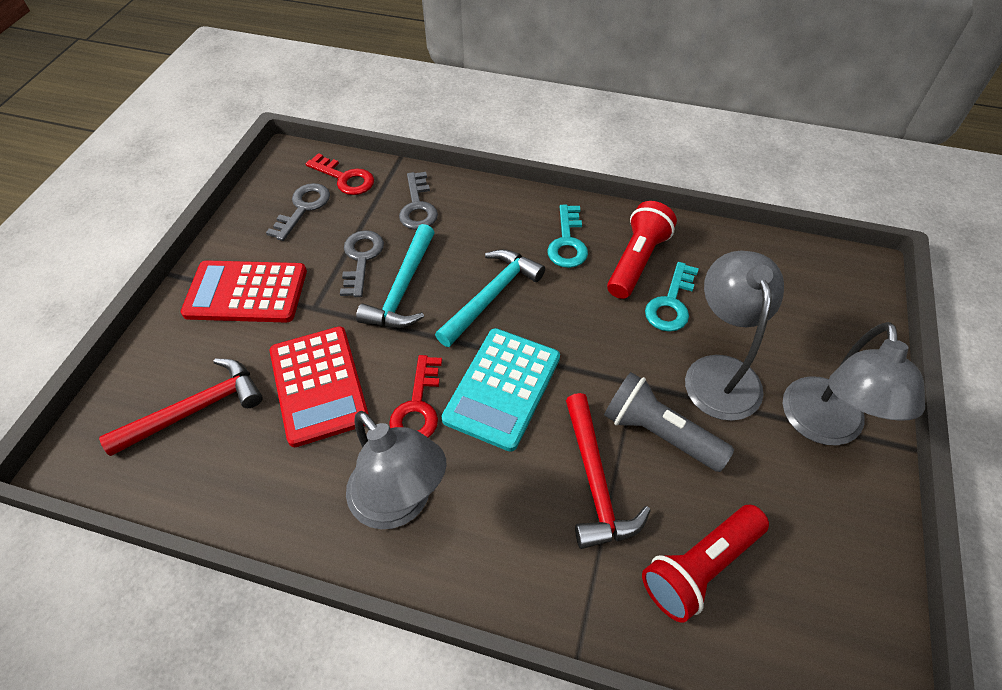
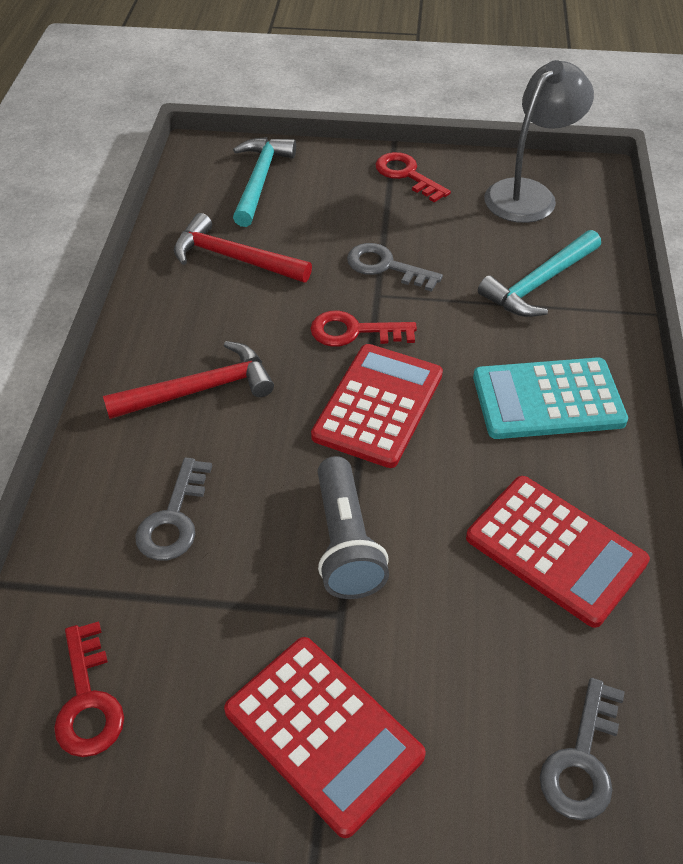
grey lamp: 3 -> 1
red calculator: 2 -> 3
red flashlight: 2 -> 0
red key: 2 -> 3
turquoise key: 2 -> 0

